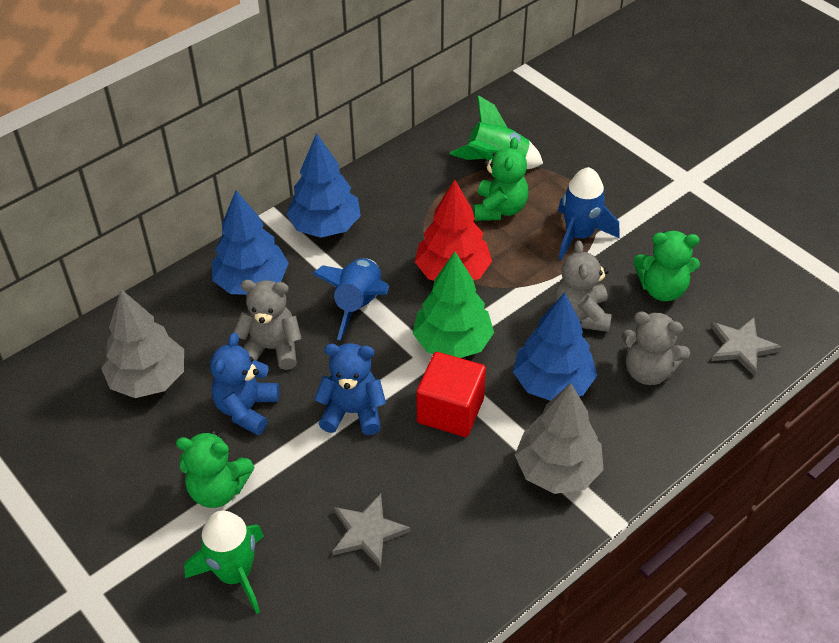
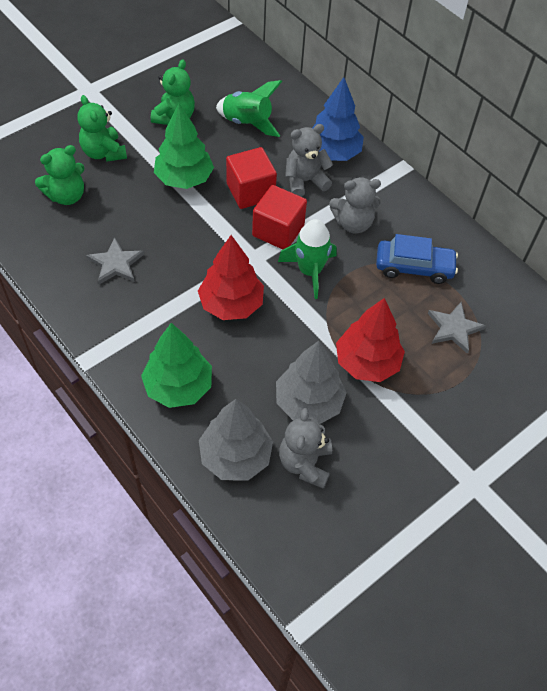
blue car: 0 -> 1
blue rocket: 2 -> 0
blue teddy bear: 2 -> 0
blue tree: 3 -> 1
green tree: 1 -> 2
red cube: 1 -> 2
red tree: 1 -> 2

